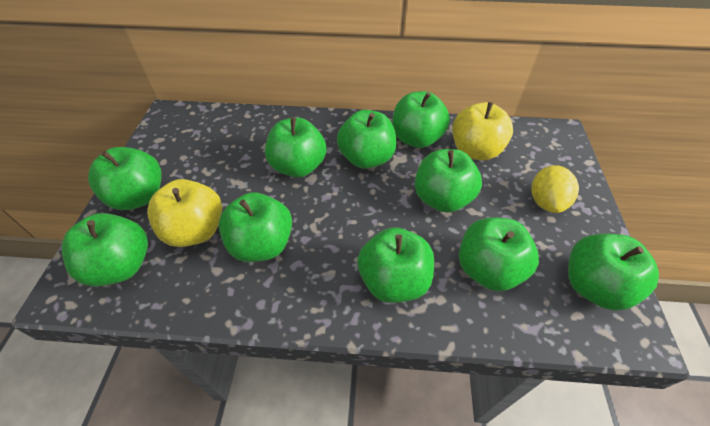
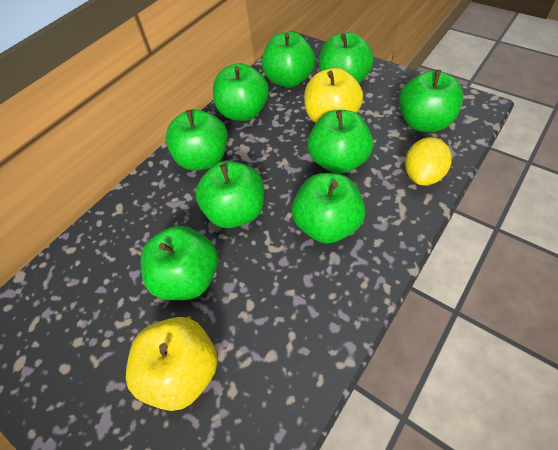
green apple: 10 -> 9

